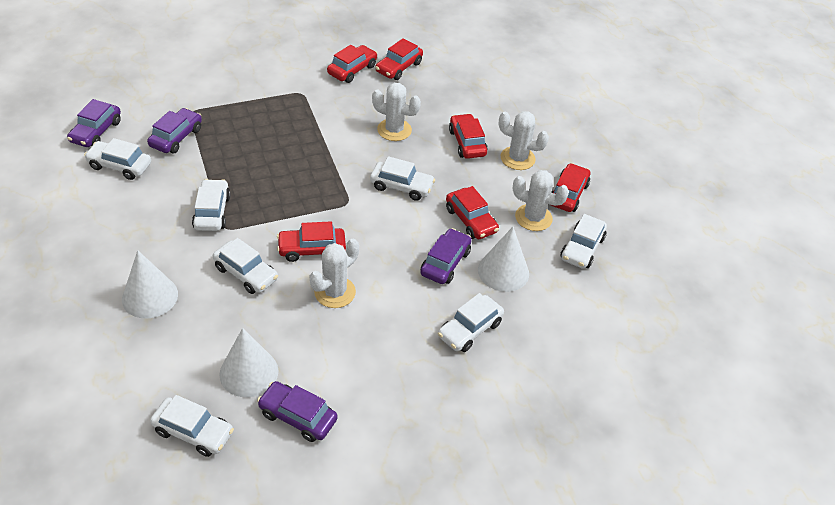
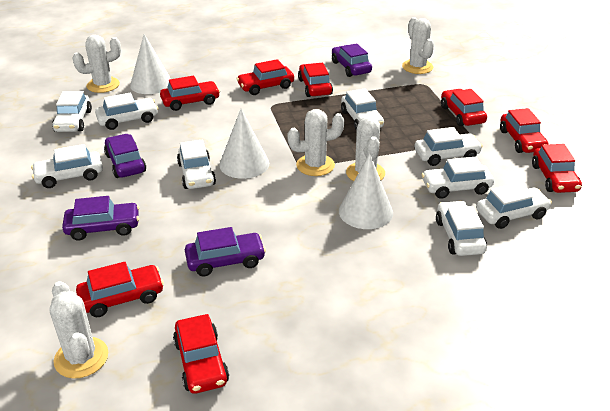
red car: 6 -> 8
white cactus: 4 -> 5
white car: 7 -> 9

